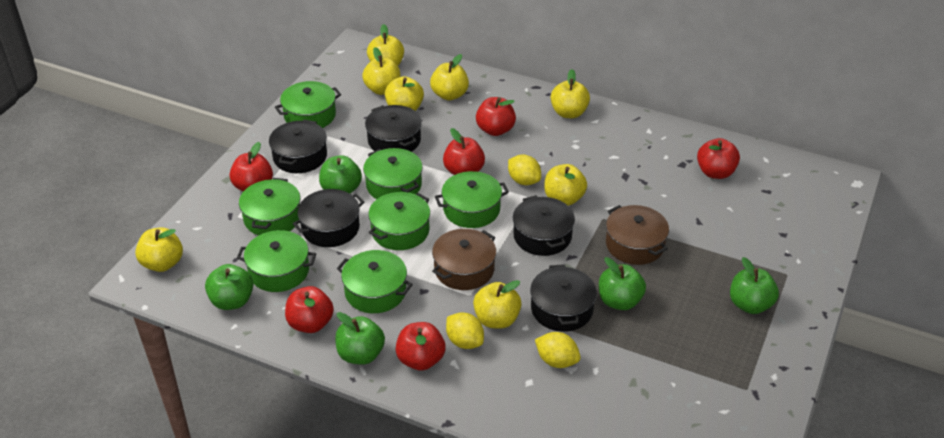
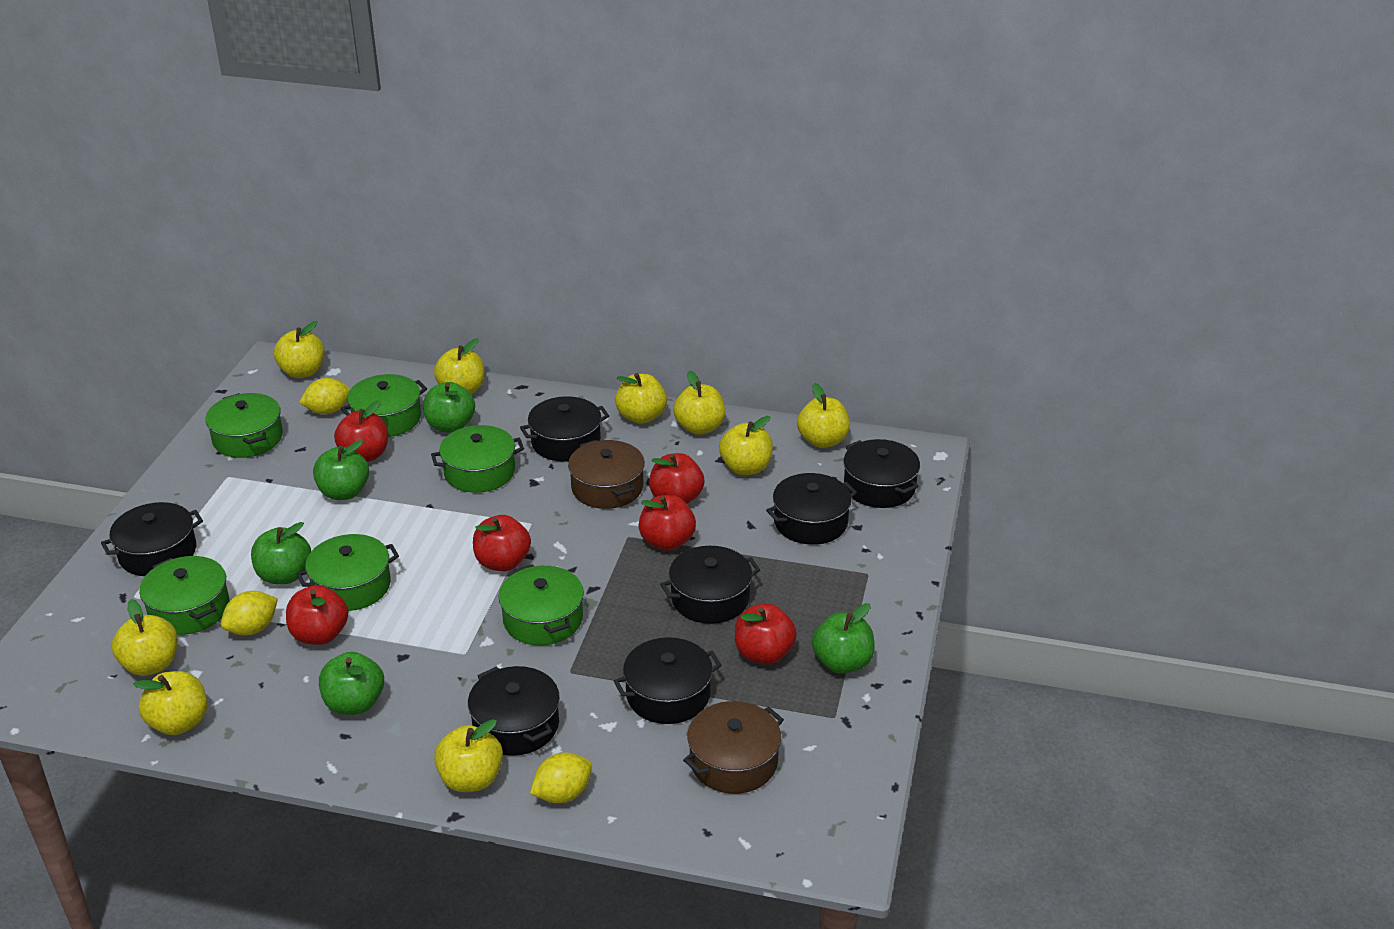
black pot: 5 -> 7
green pot: 7 -> 6
yellow apple: 8 -> 9

